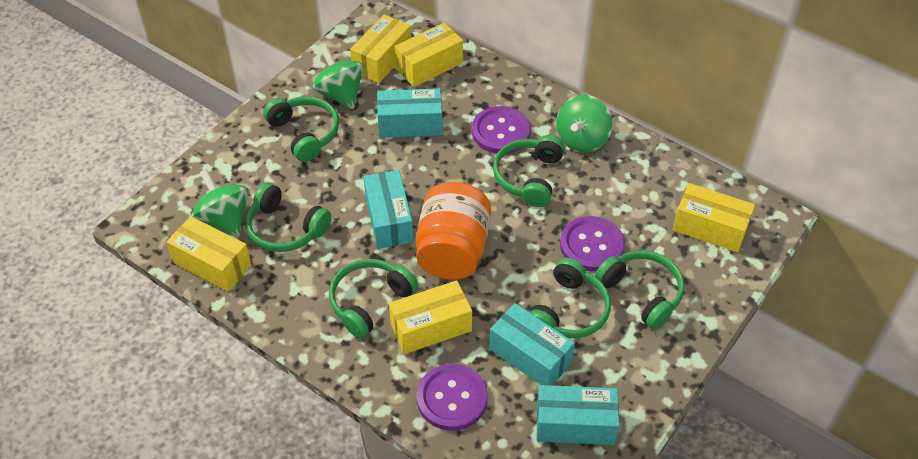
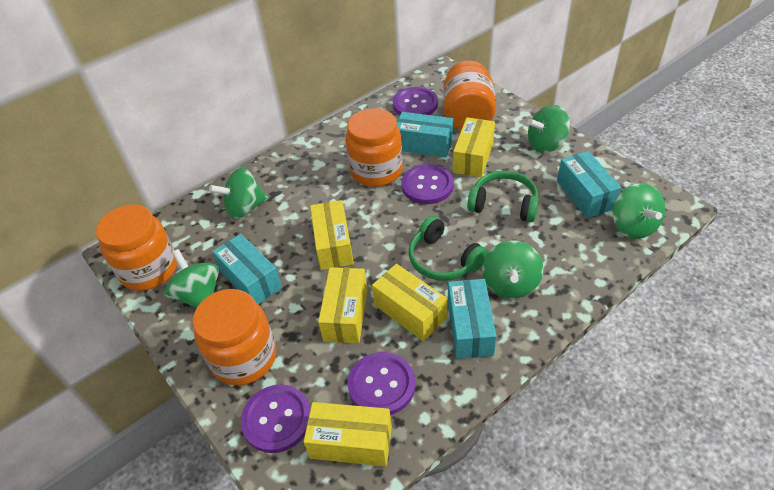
green headphones: 6 -> 2
green spinning top: 3 -> 5
orange jar: 1 -> 4
purple button: 3 -> 4

